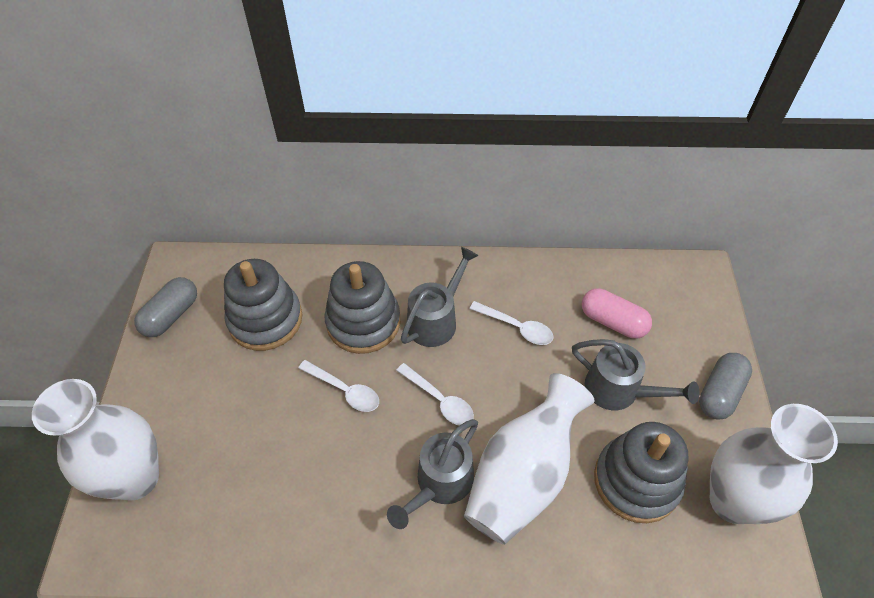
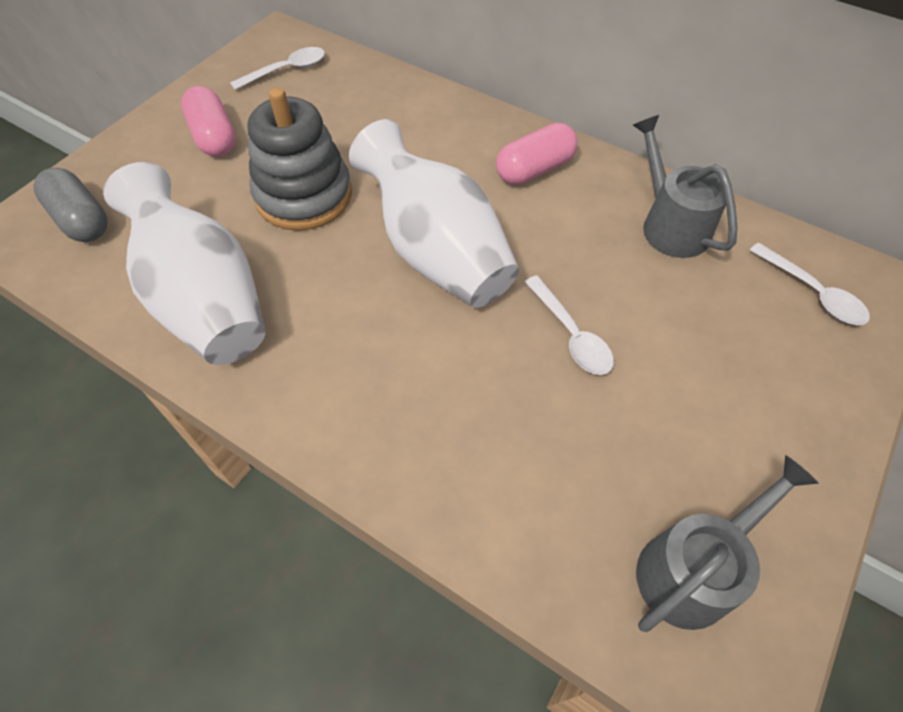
grey capsule: 2 -> 1
grey stacking toy: 3 -> 1
grey watering can: 3 -> 2
pink capsule: 1 -> 2
white vase: 3 -> 2

